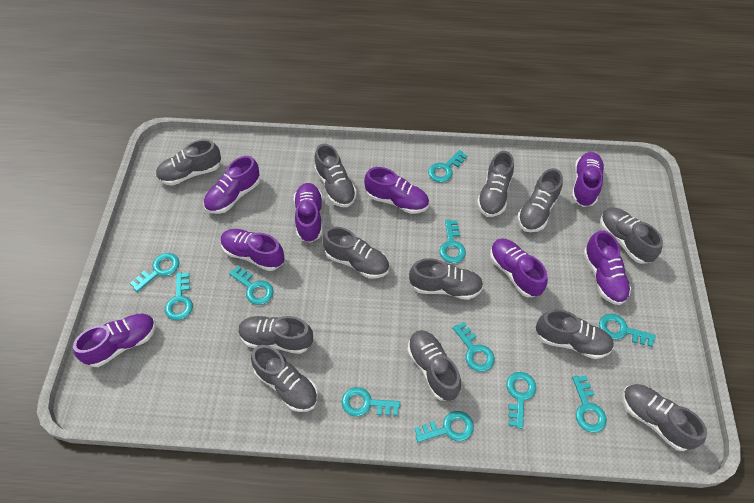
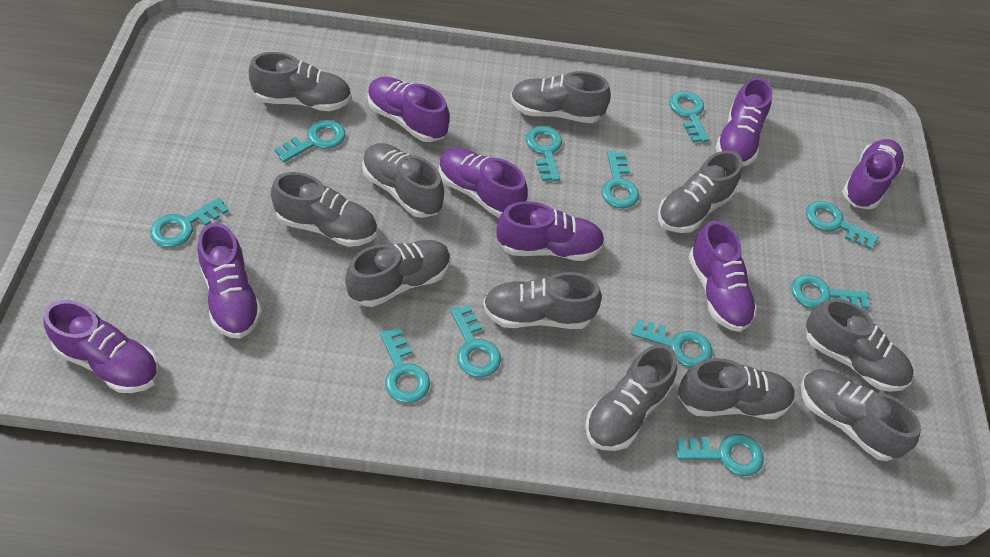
grey shoe: 12 -> 11

